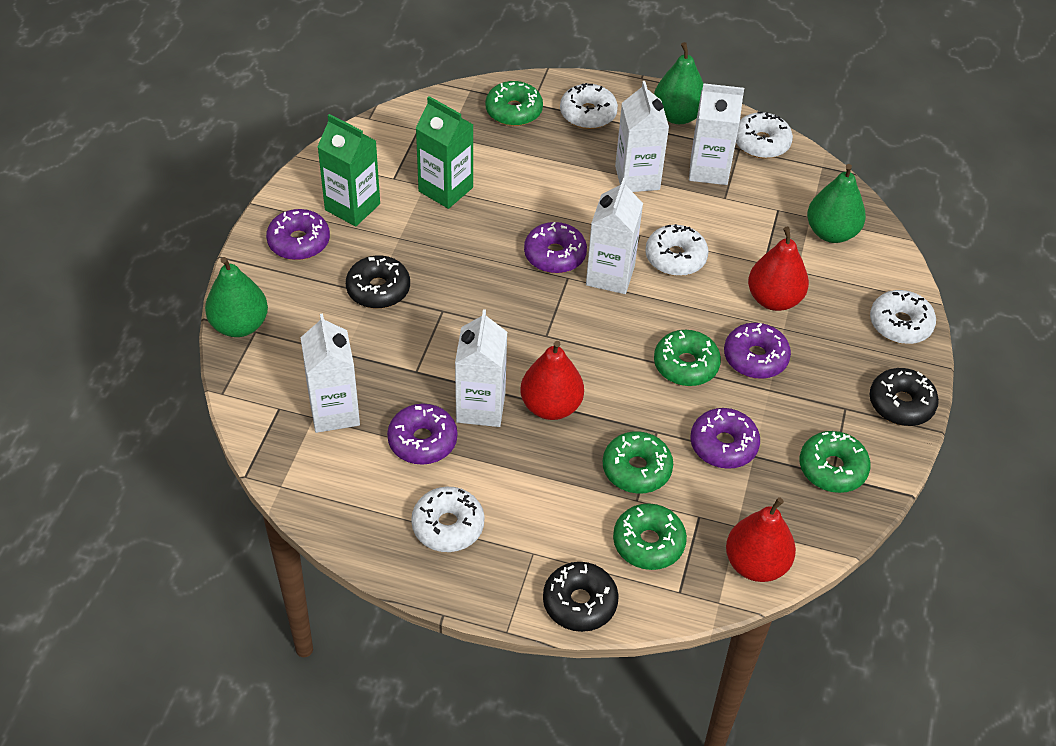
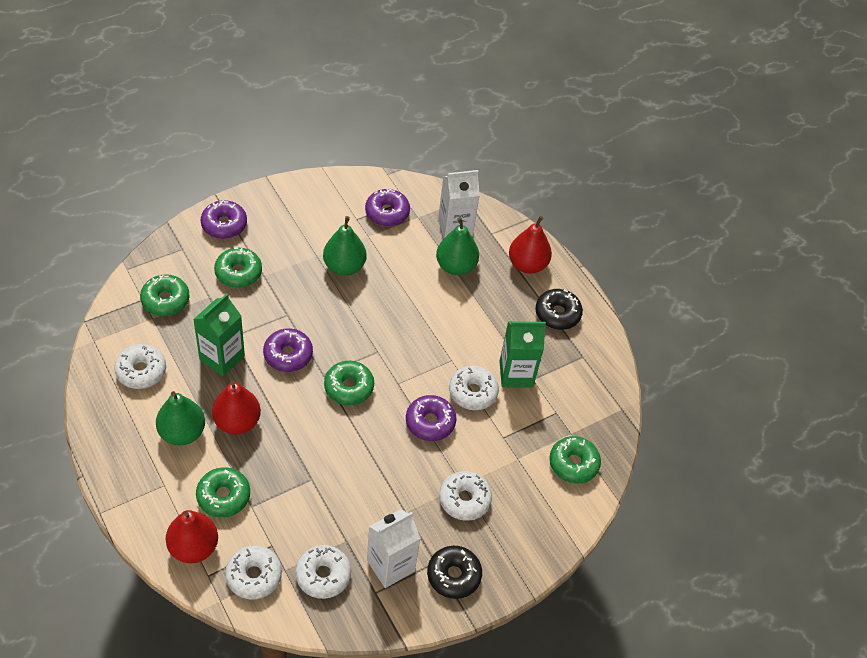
black donut: 3 -> 2
purple donut: 5 -> 4
white carton: 5 -> 2

